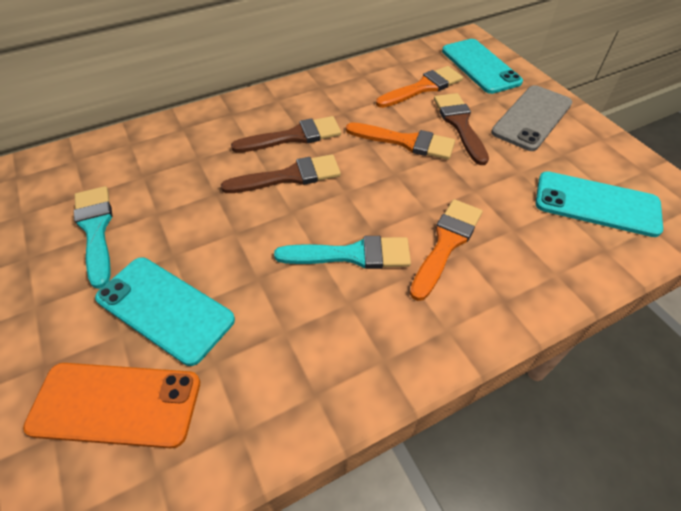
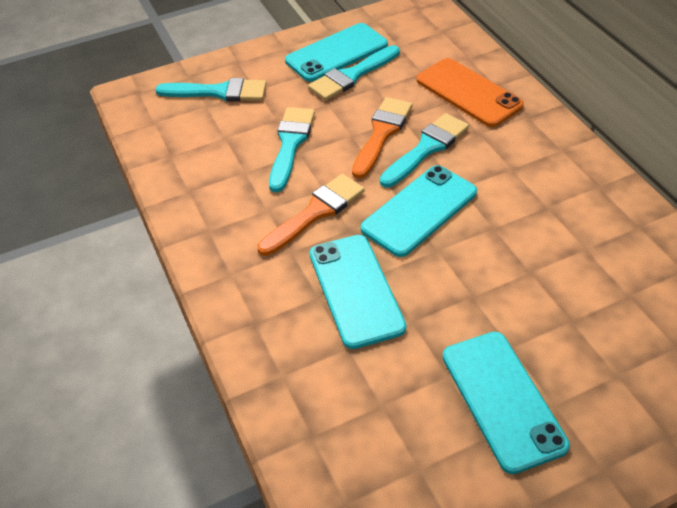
brown brush: 3 -> 0
grey phone: 1 -> 0
orange brush: 3 -> 2
turquoise brush: 2 -> 4
turquoise phone: 3 -> 4

